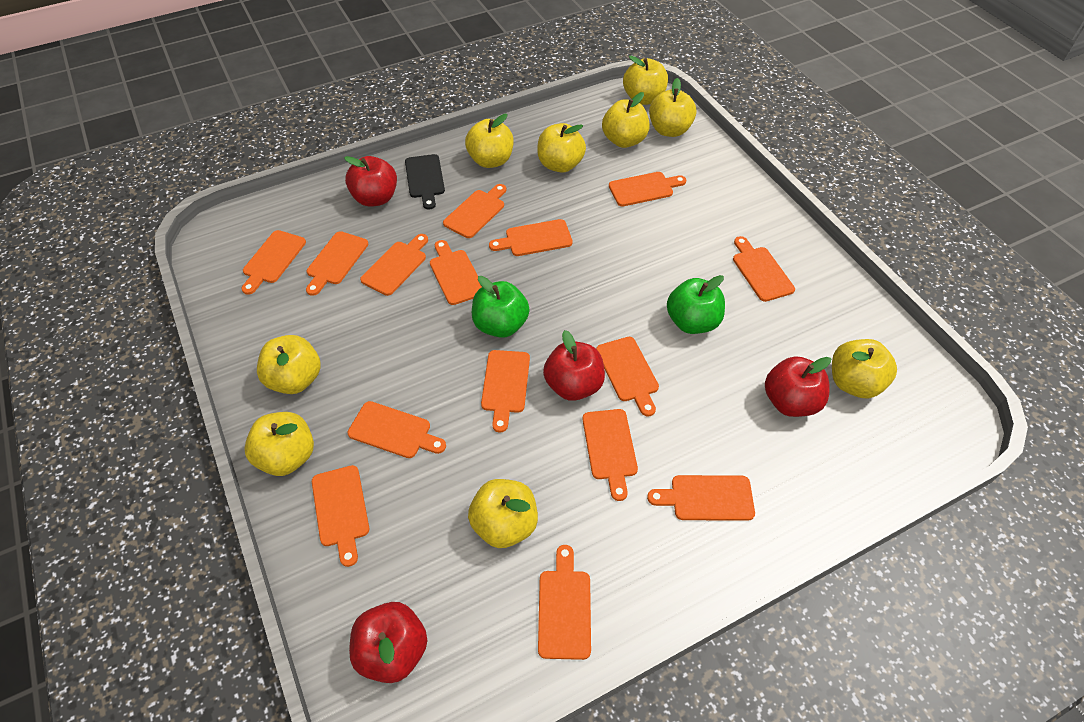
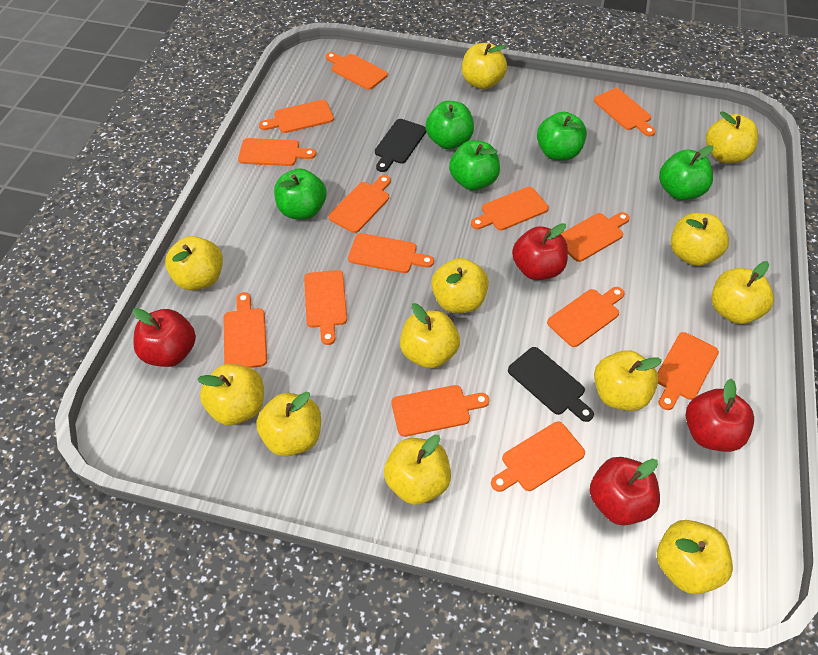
black cutting board: 1 -> 2
green apple: 2 -> 5
orange cutting board: 15 -> 14
yellow apple: 9 -> 12

